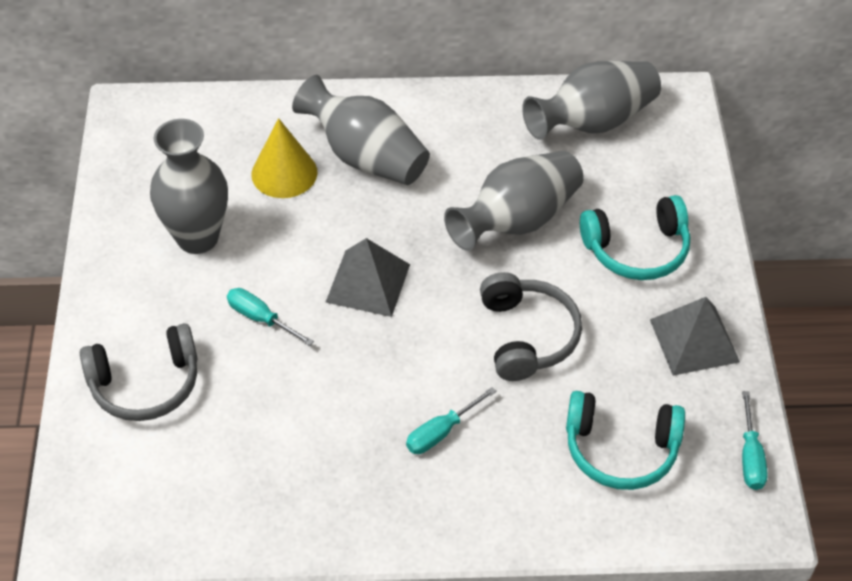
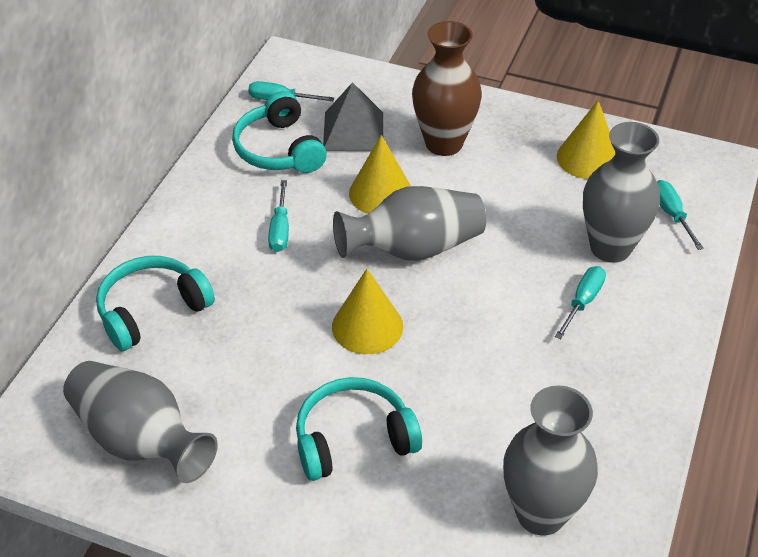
brown vase: 0 -> 1
grey headphones: 2 -> 0
grey pyramid: 2 -> 1
turquoise headphones: 2 -> 3
turquoise screwdriver: 3 -> 4
yellow cone: 1 -> 3

